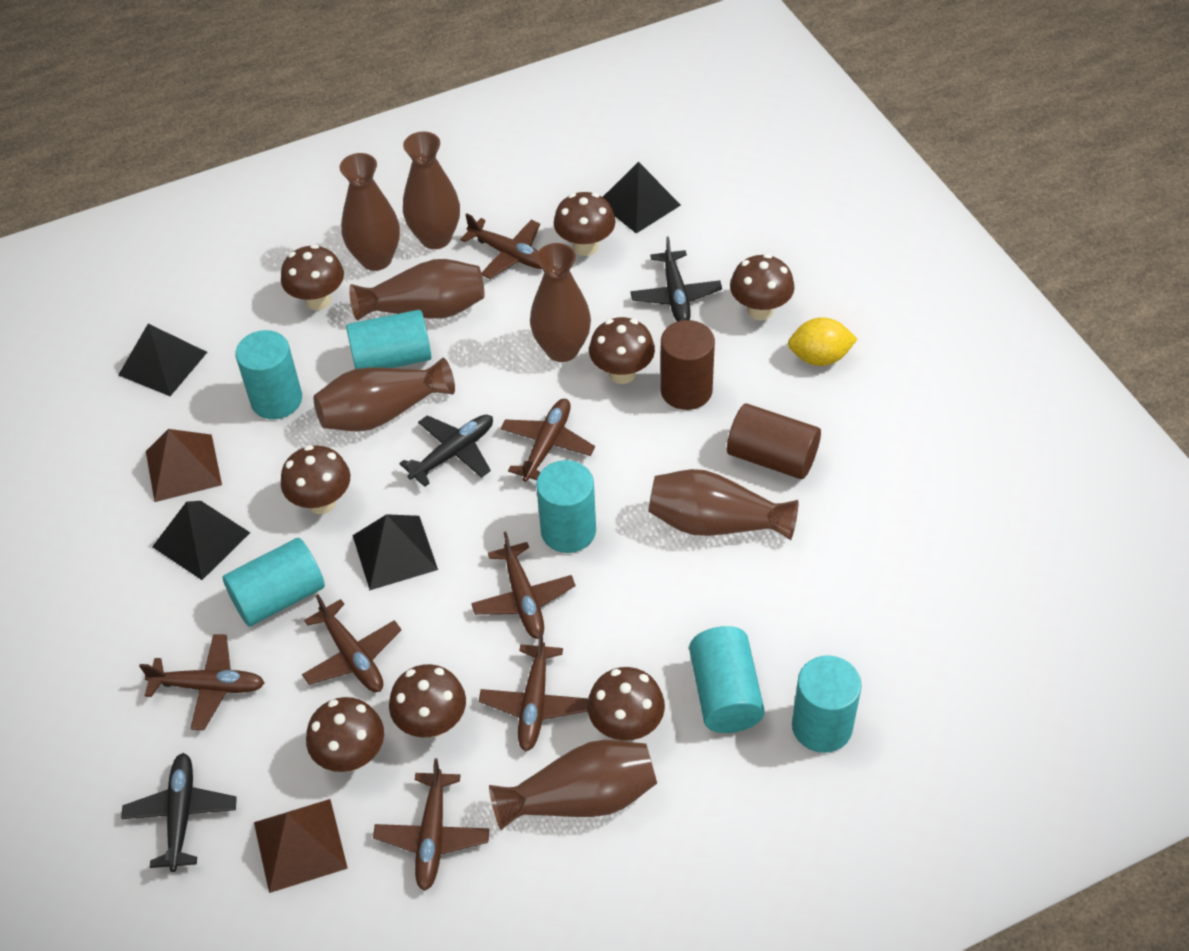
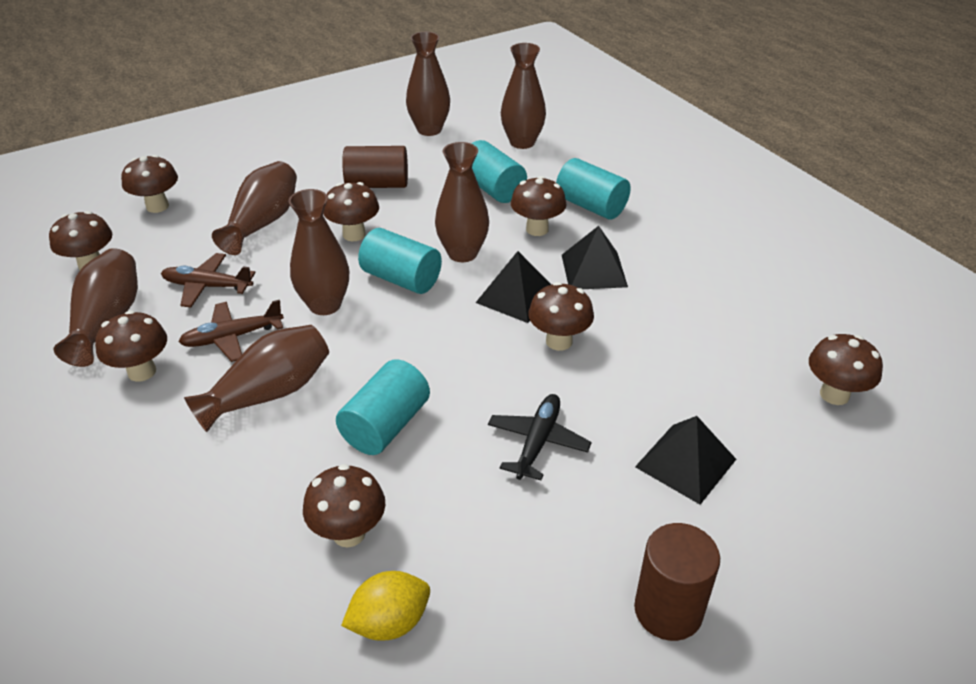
black plane: 3 -> 1
black pyramid: 4 -> 3
brown plane: 7 -> 2
brown pyramid: 2 -> 0
turquoise cylinder: 6 -> 4

